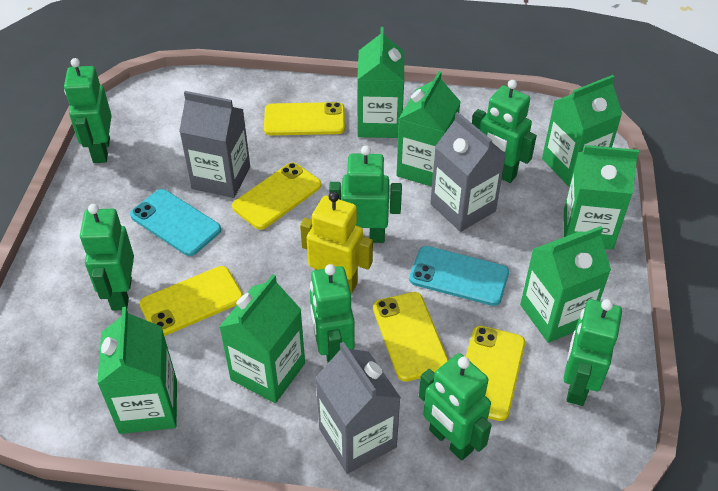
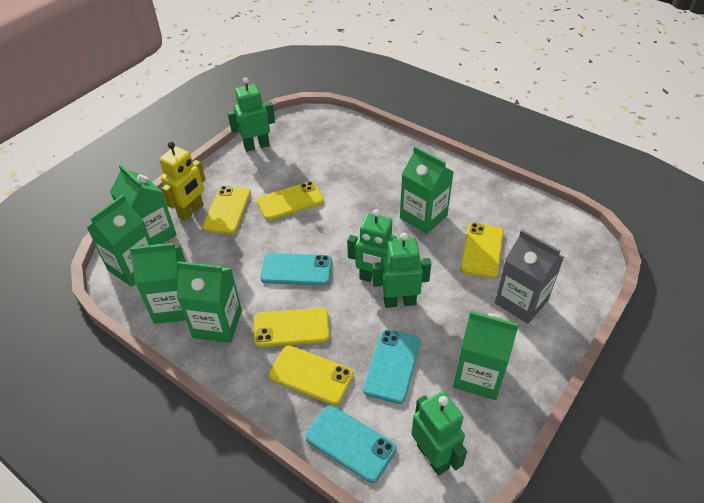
green carton: 7 -> 6
green robot: 7 -> 4
grey carton: 3 -> 1
turquoise phone: 2 -> 3

